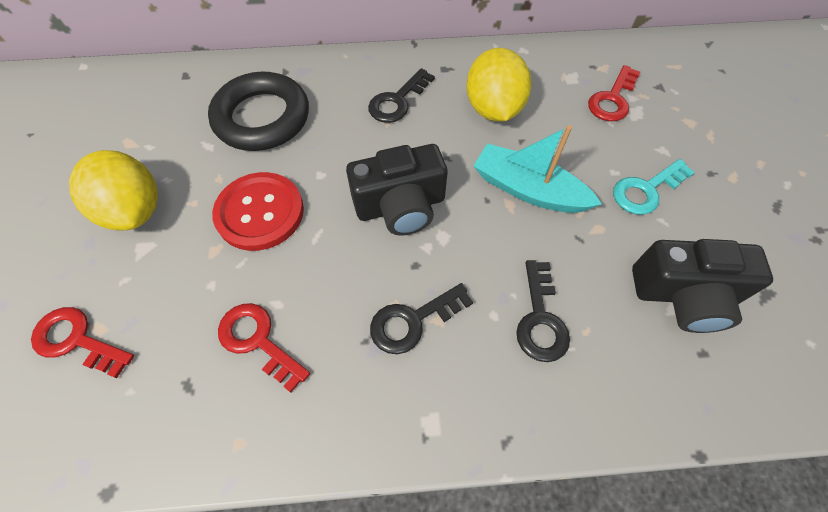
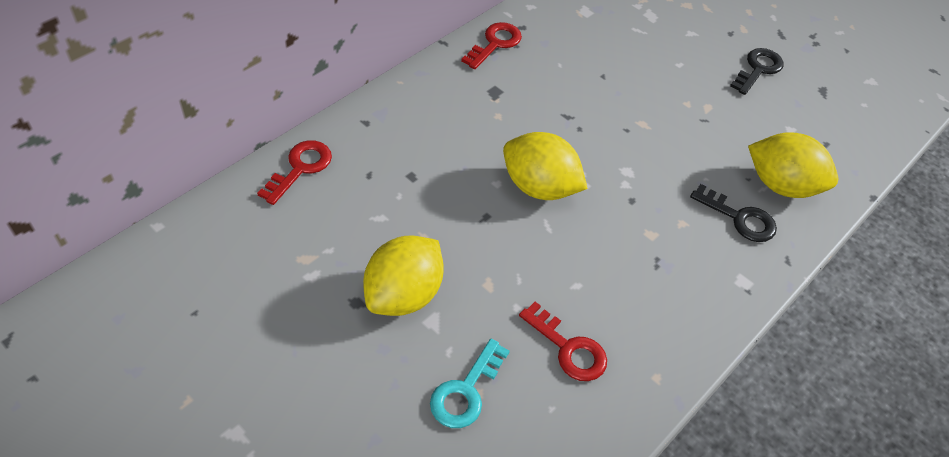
black camera: 2 -> 0
black key: 3 -> 2
black ring: 1 -> 0
red button: 1 -> 0
turquoise boat: 1 -> 0
yellow lemon: 2 -> 3

